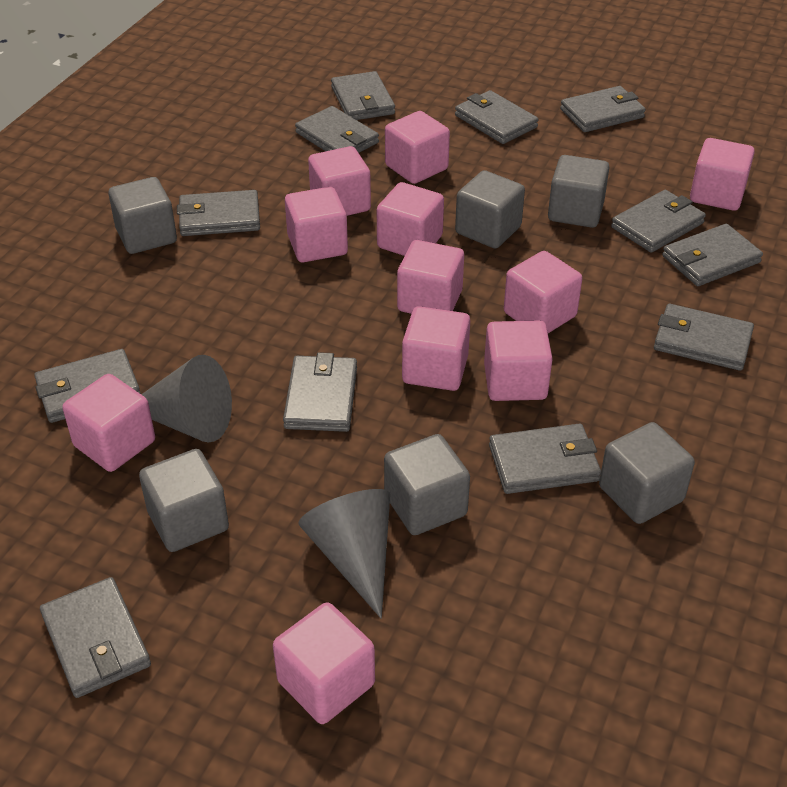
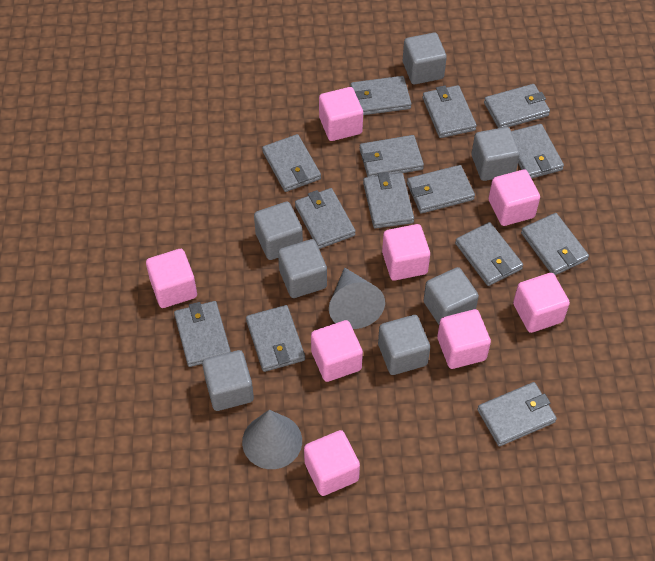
grey cube: 6 -> 7
grey wallet: 12 -> 14
pink cube: 11 -> 8

